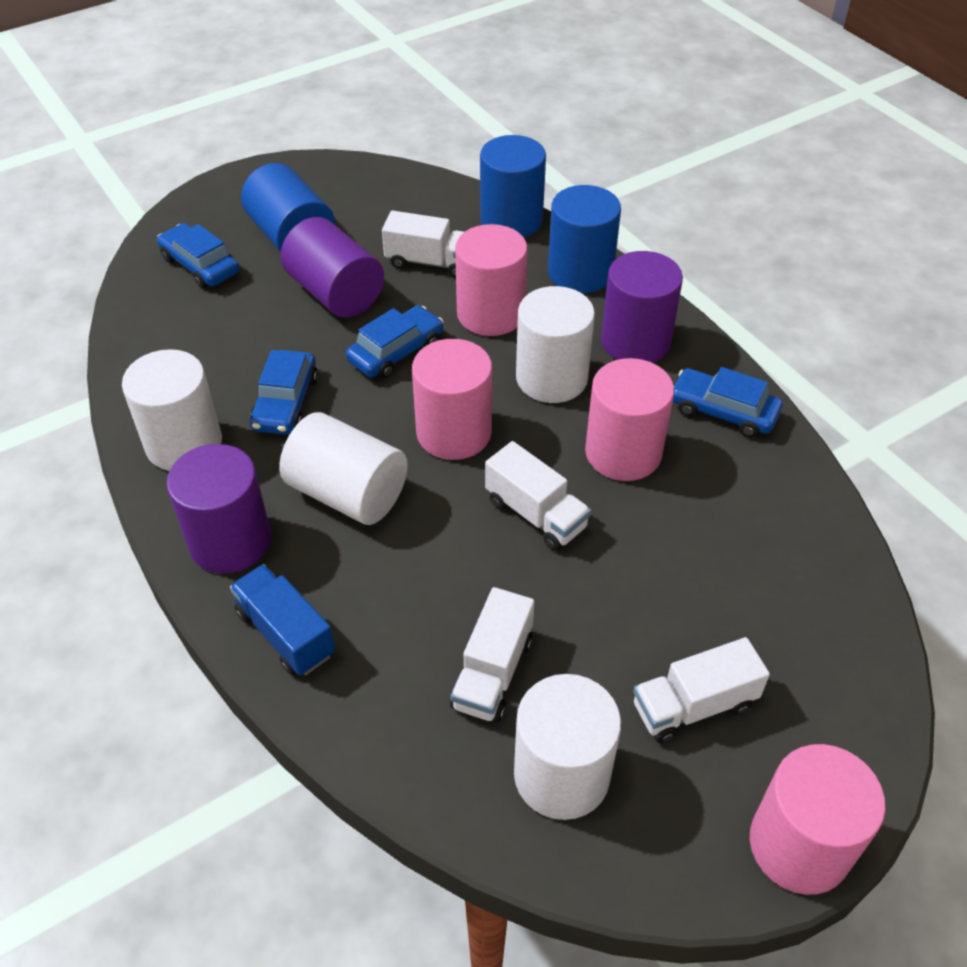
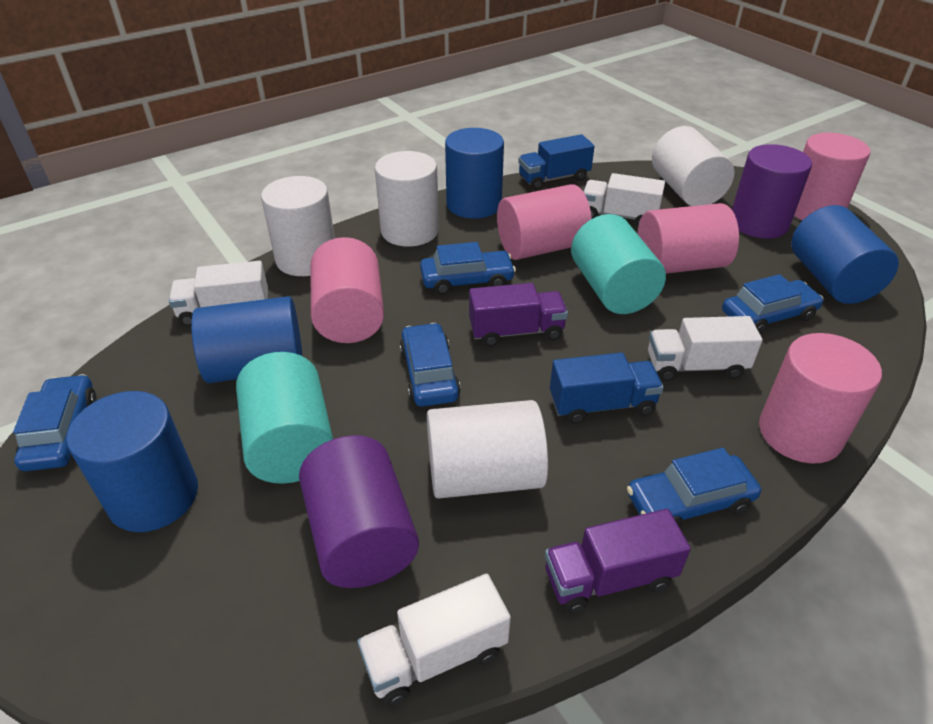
blue car: 4 -> 5
blue cylinder: 3 -> 4
blue truck: 1 -> 2
pink cylinder: 4 -> 5
purple cylinder: 3 -> 2
purple truck: 0 -> 2
turquoise cylinder: 0 -> 2

